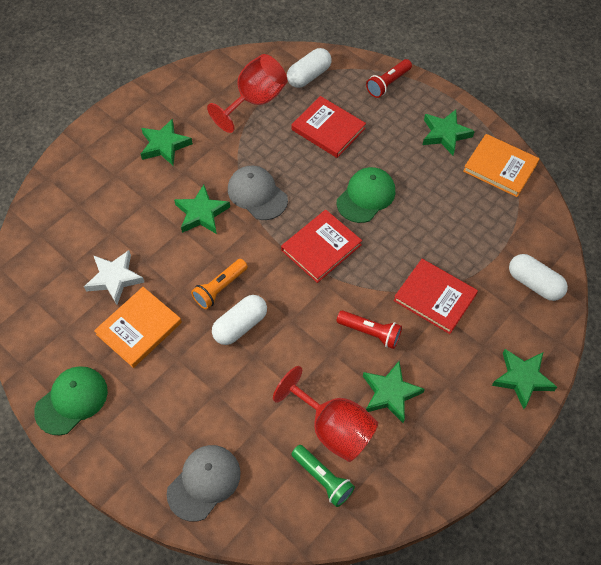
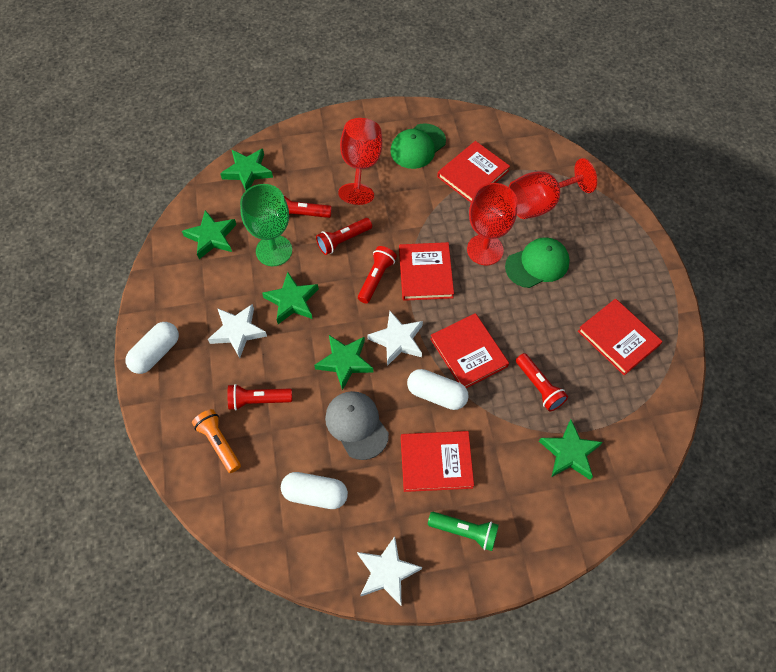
green goblet: 0 -> 1
grey cap: 2 -> 1
orange book: 2 -> 0
red book: 3 -> 5
red flashlight: 2 -> 5
red goblet: 2 -> 3
white star: 1 -> 3

